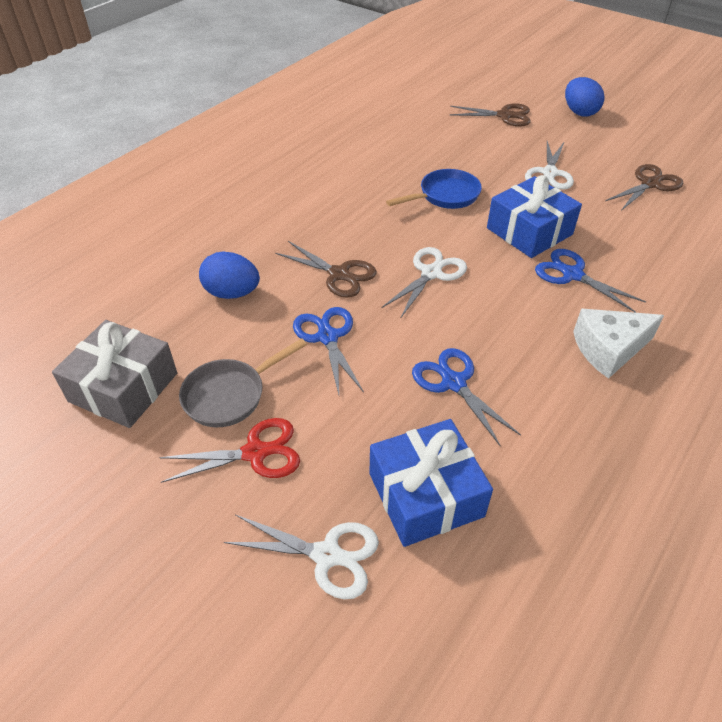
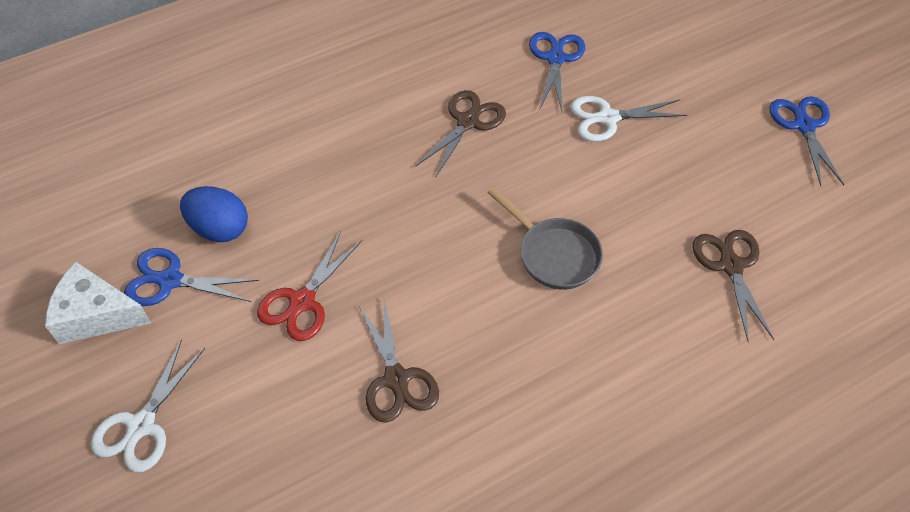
blue egg: 2 -> 1
blue gift: 2 -> 0
blue pan: 1 -> 0
grey gift: 1 -> 0
white scissors: 3 -> 2

